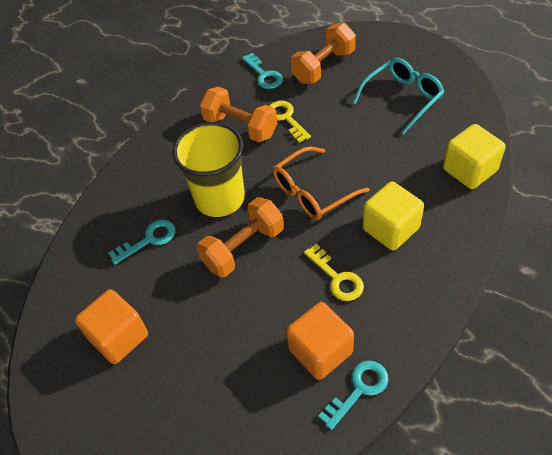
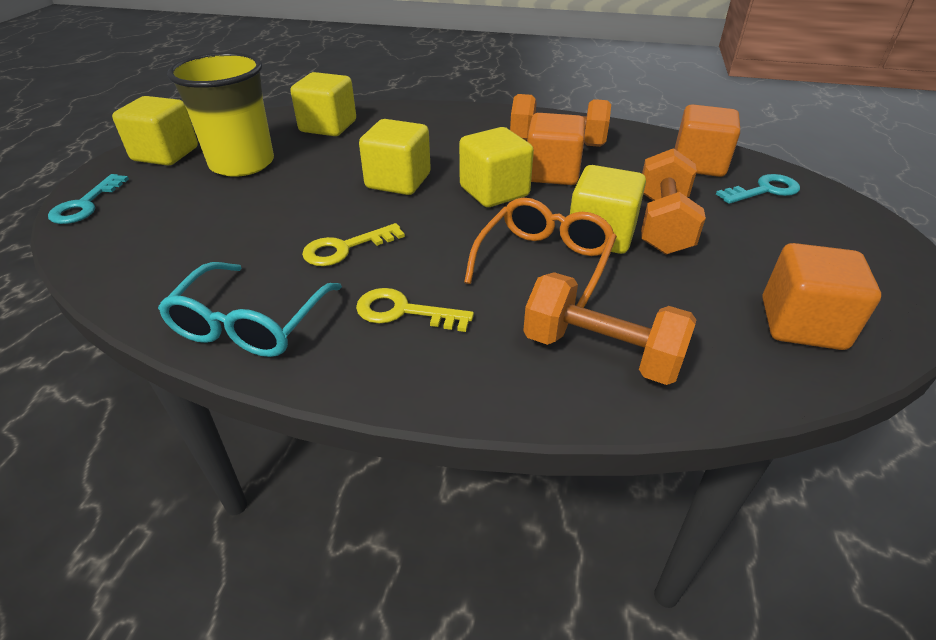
orange cube: 2 -> 3
turquoise key: 3 -> 2
yellow cube: 2 -> 5

